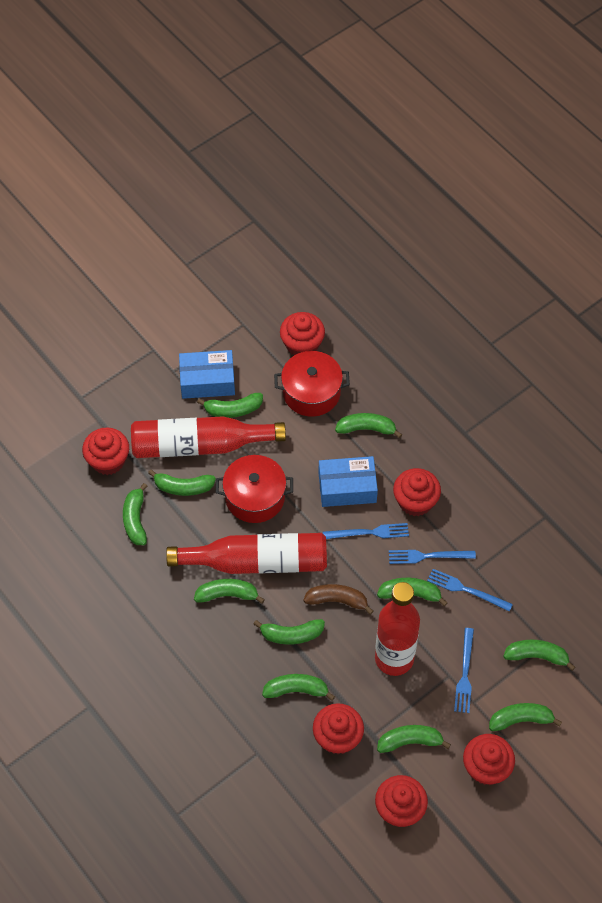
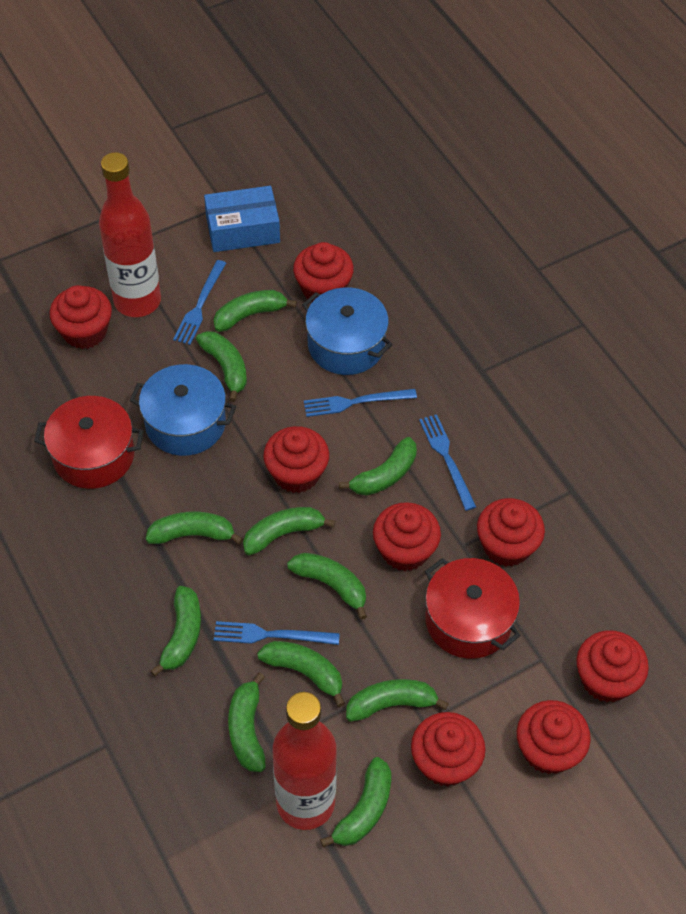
blue box: 2 -> 1
blue pot: 0 -> 2
brown banana: 1 -> 0
red bottle: 3 -> 2
red cupcake: 6 -> 8

